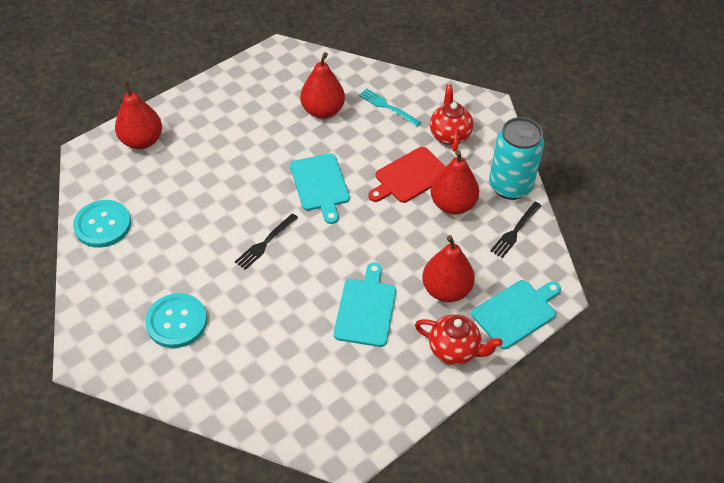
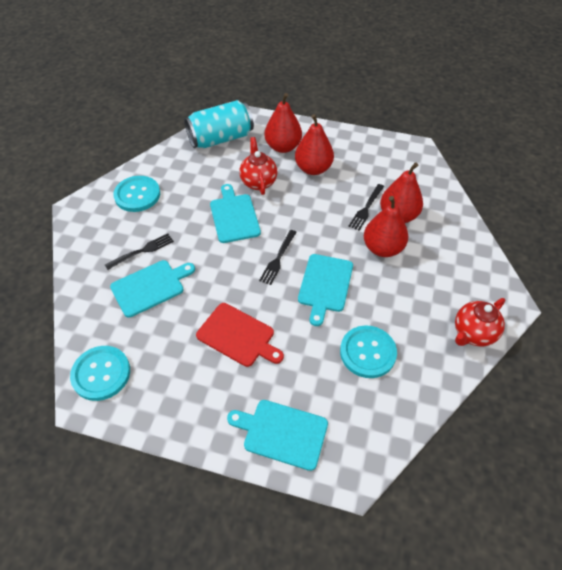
black fork: 2 -> 3
turquoise button: 2 -> 3
turquoise cutting board: 3 -> 4
turquoise fork: 1 -> 0

